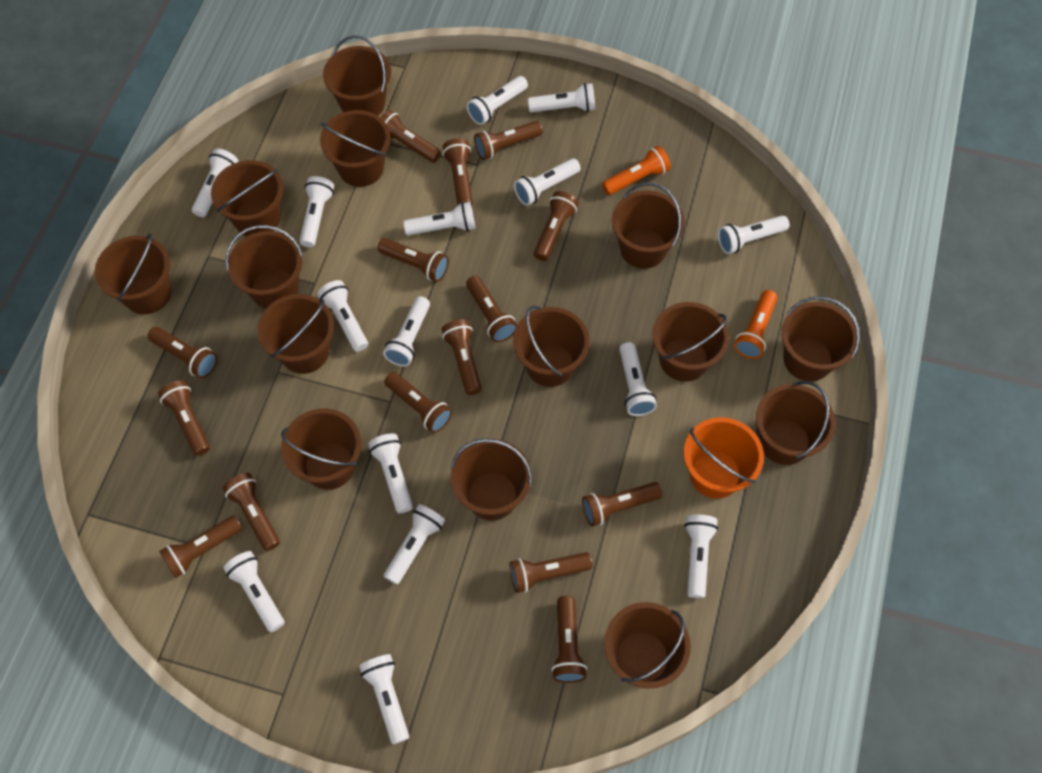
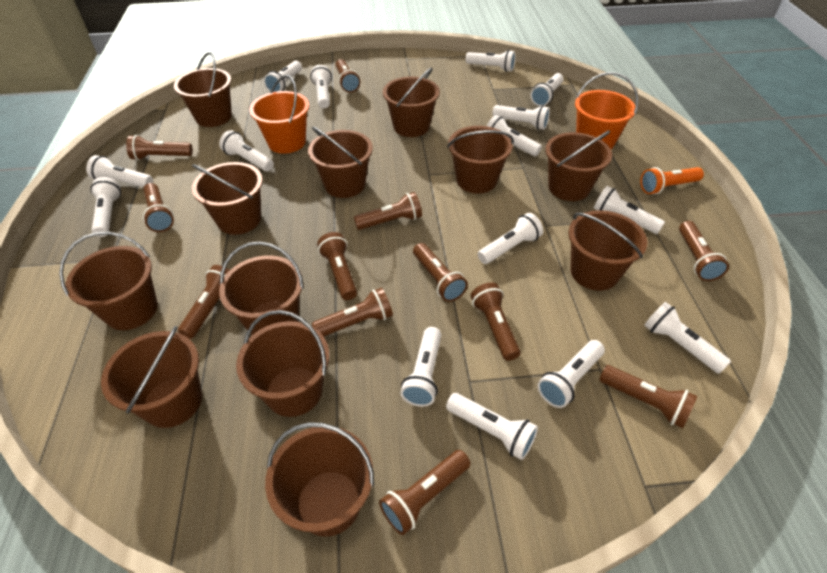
brown bucket: 14 -> 12
brown flashlight: 15 -> 12
orange bucket: 1 -> 2
orange flashlight: 2 -> 1

